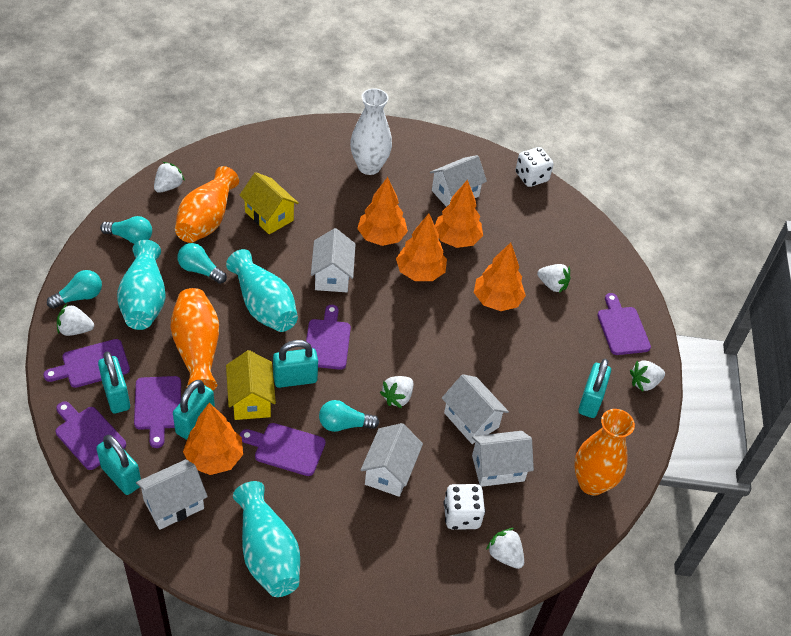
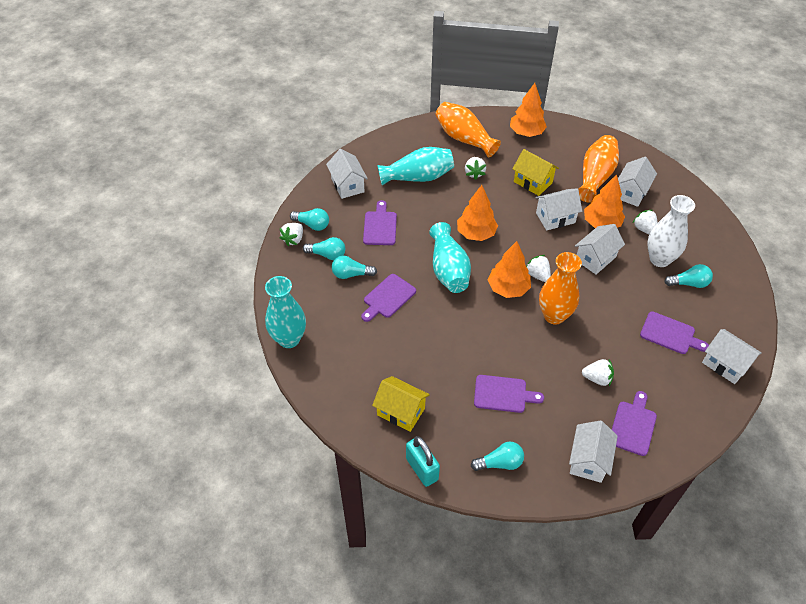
orange tree: 5 -> 4
purple cutting board: 6 -> 5
turquoise light bulb: 4 -> 5
turquoise padlock: 5 -> 1
white dice: 2 -> 0
white strawberry: 6 -> 5

